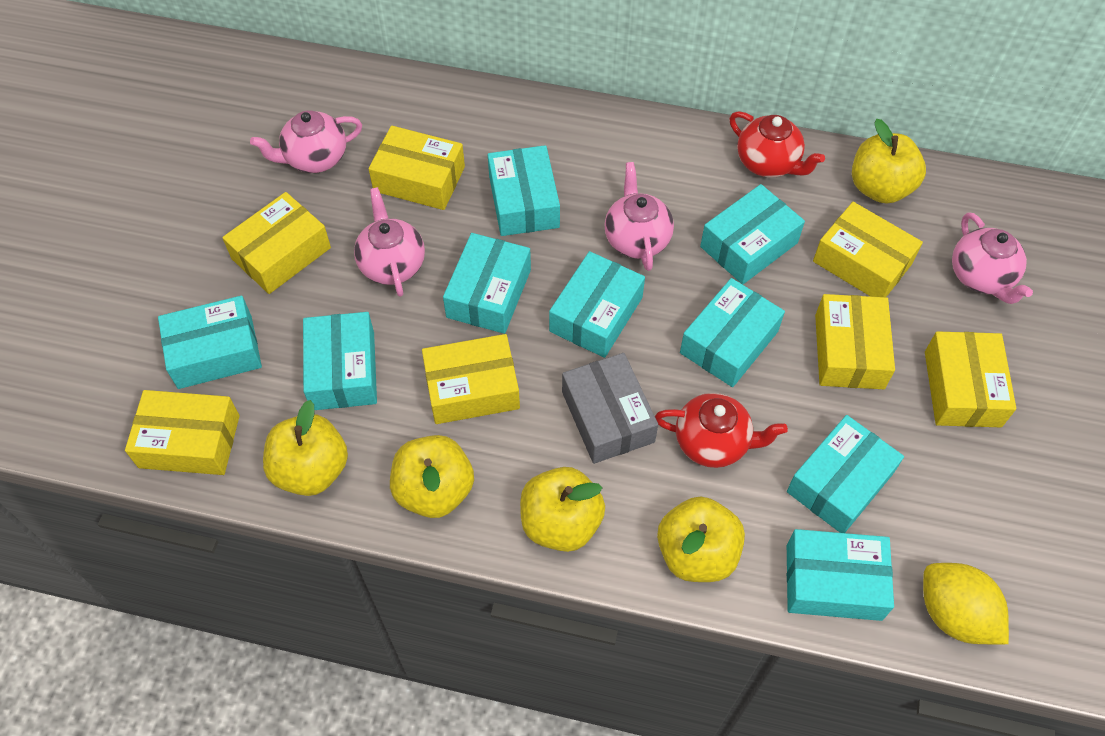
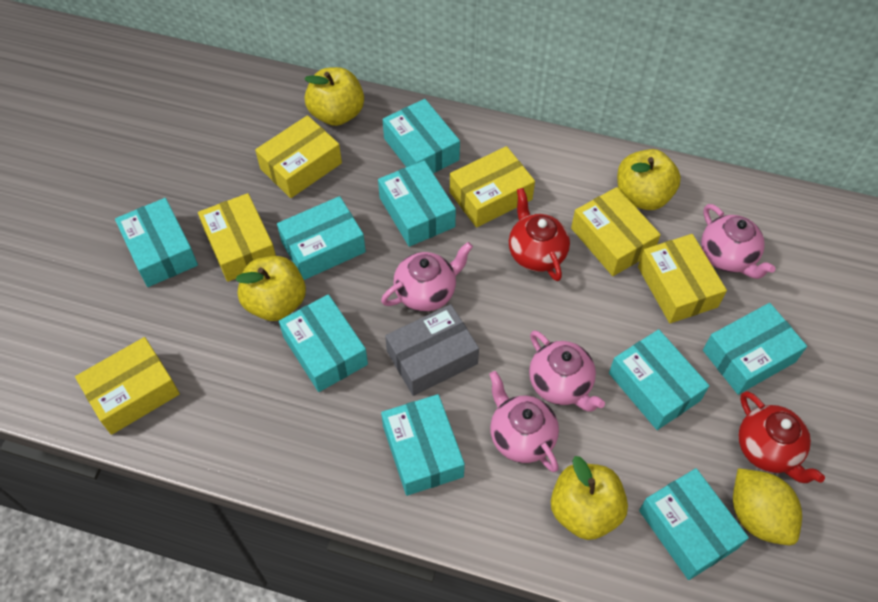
yellow apple: 5 -> 4
yellow box: 7 -> 6

